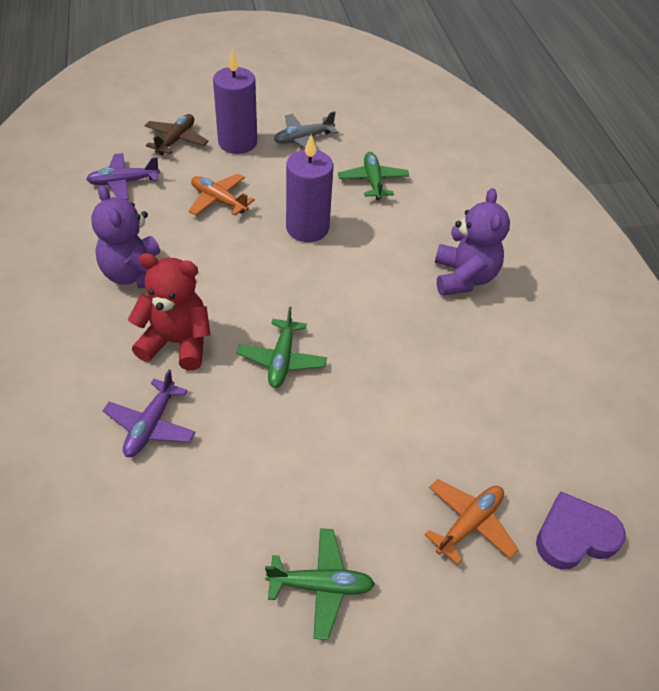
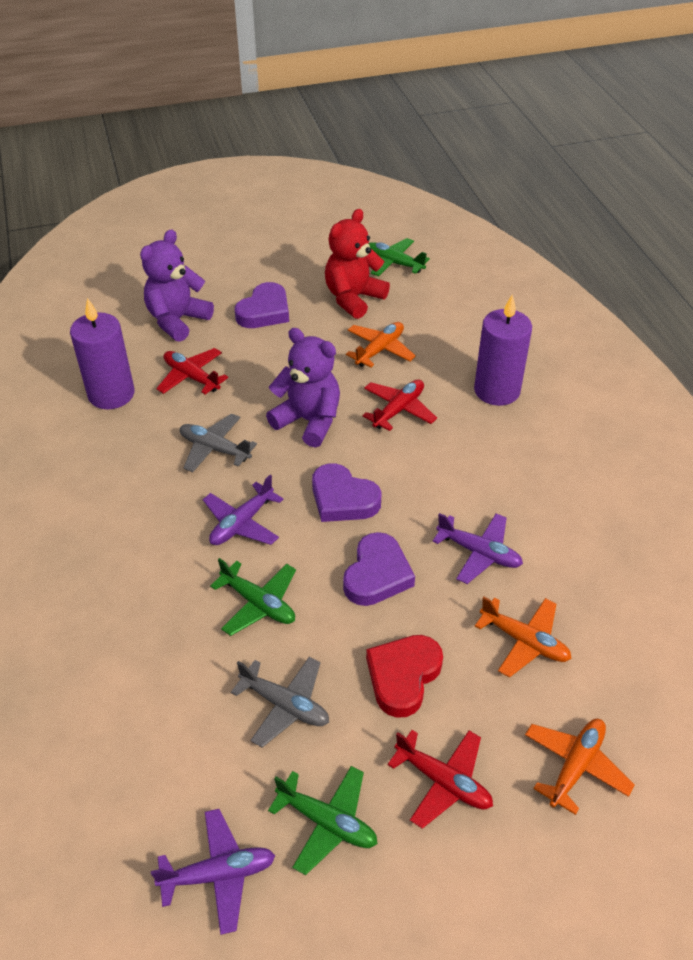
brown plane: 1 -> 0
grey plane: 1 -> 2
orange plane: 2 -> 3
purple heart: 1 -> 3
purple plane: 2 -> 3
red heart: 0 -> 1
red plane: 0 -> 3

